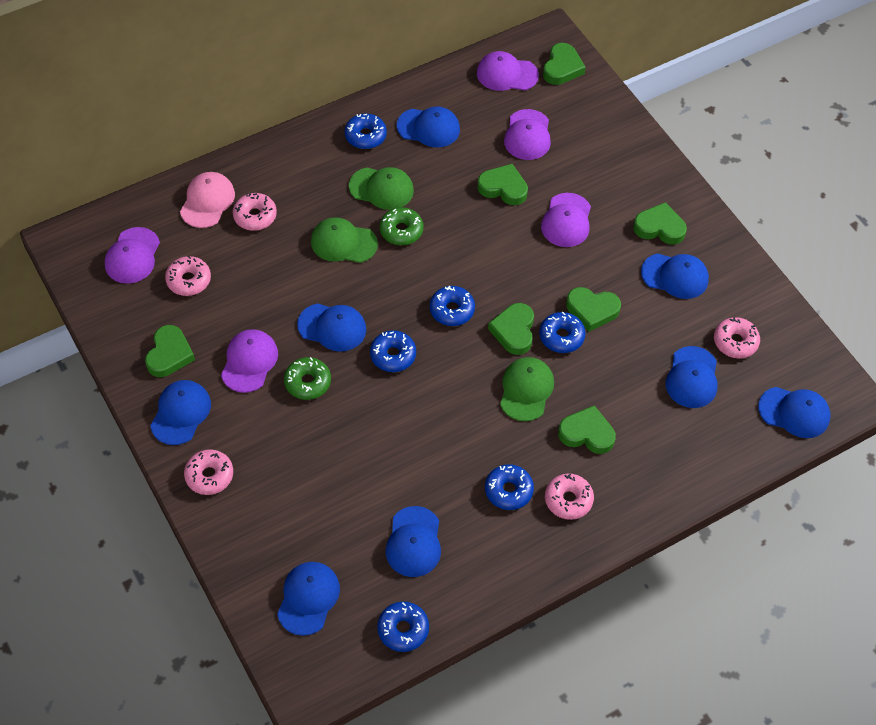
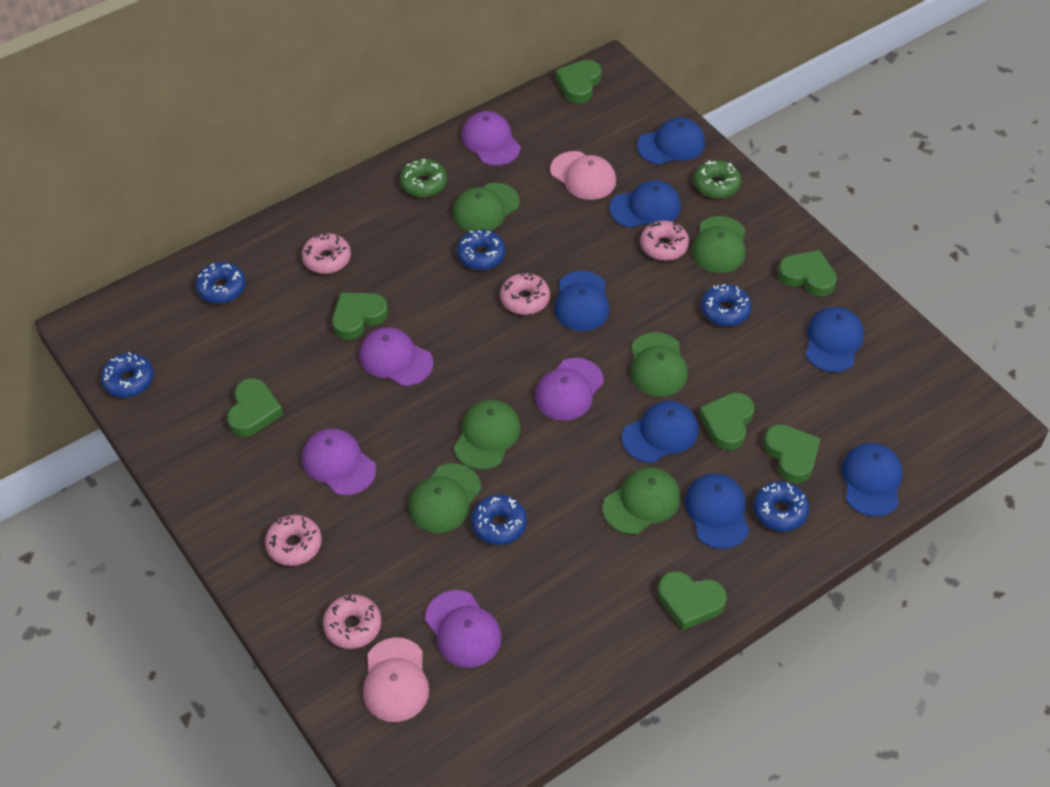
blue cap: 8 -> 7
green cap: 3 -> 6
pink cap: 1 -> 2

